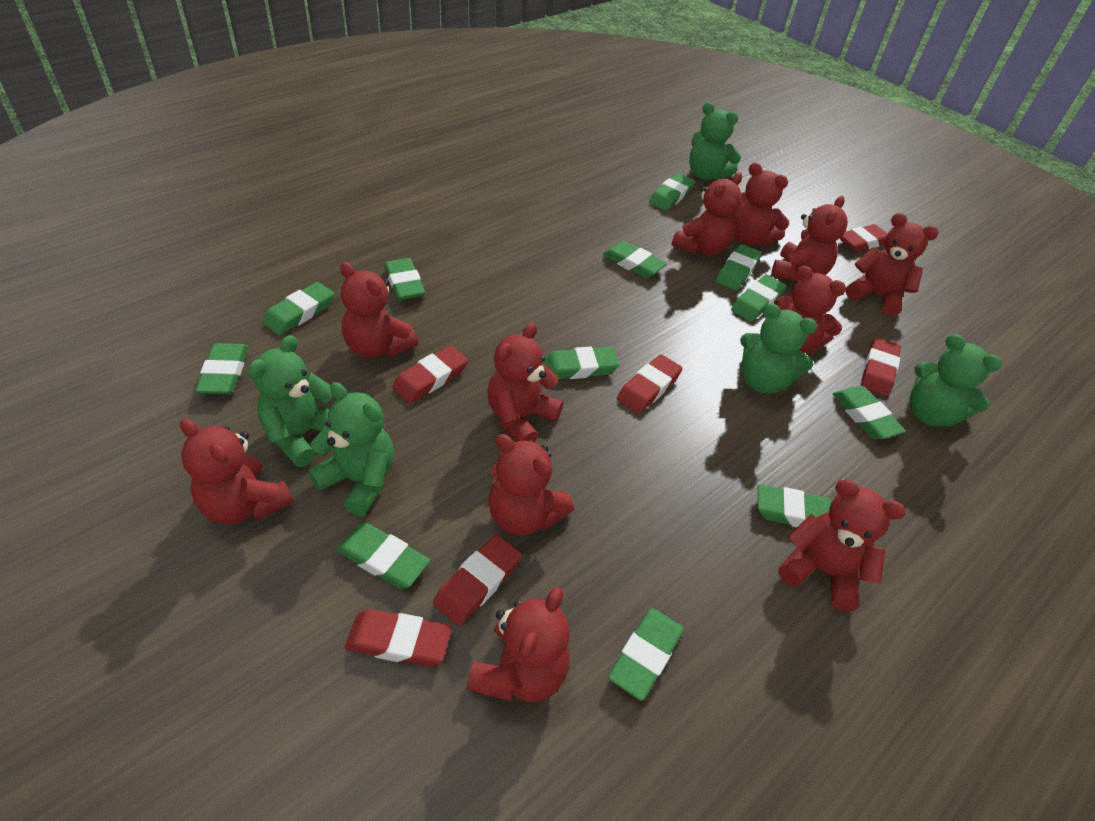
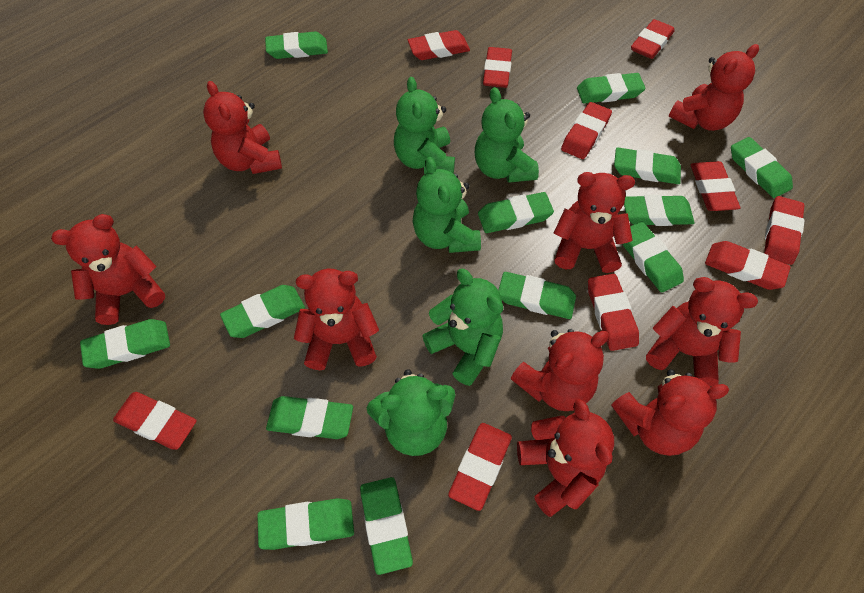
green eraser: 12 -> 13
red eraser: 6 -> 10
red teddy bear: 11 -> 9

